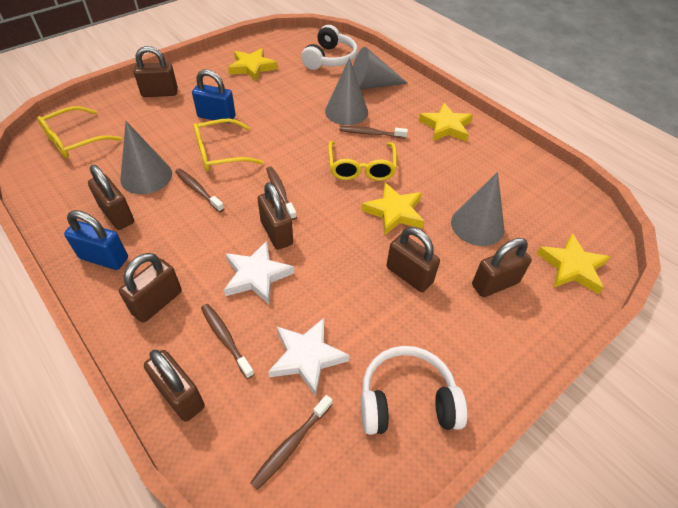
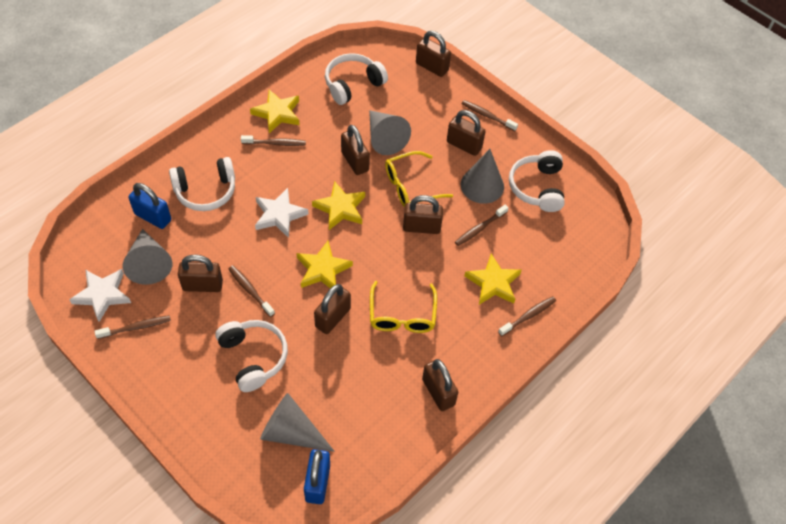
brown toothbrush: 5 -> 6
white headphones: 2 -> 4
yellow glasses: 3 -> 2

